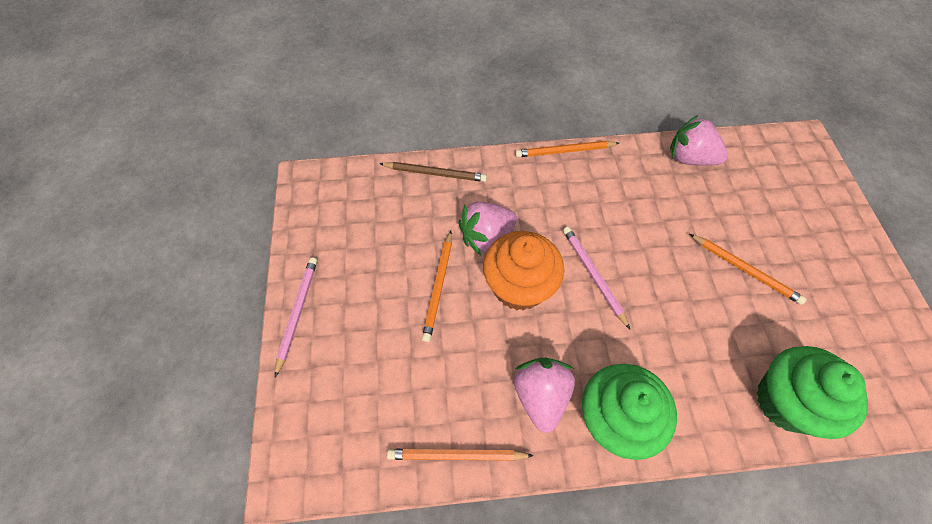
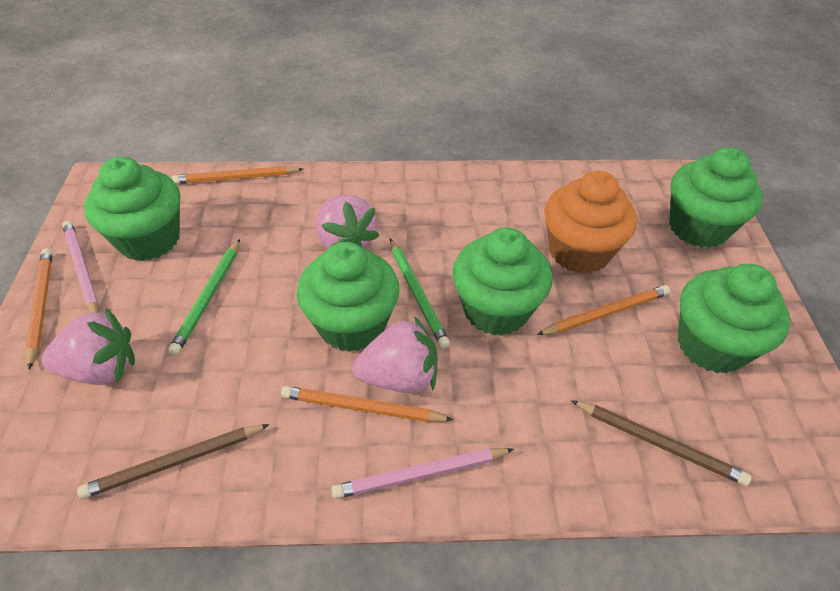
brown pencil: 1 -> 2
green cupcake: 2 -> 5
green pencil: 0 -> 2

